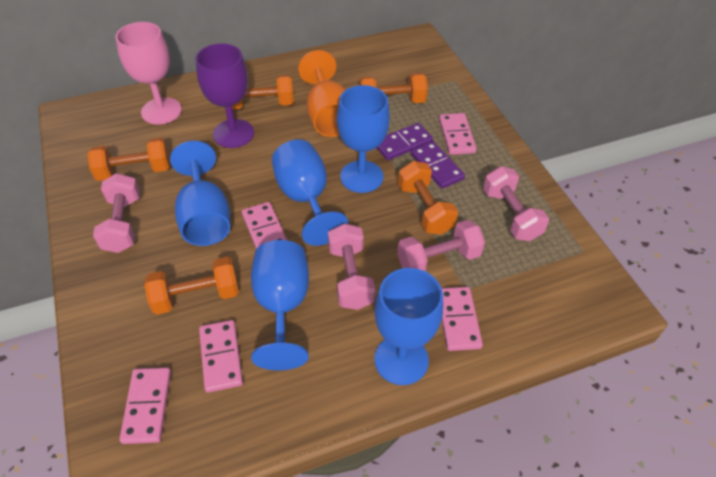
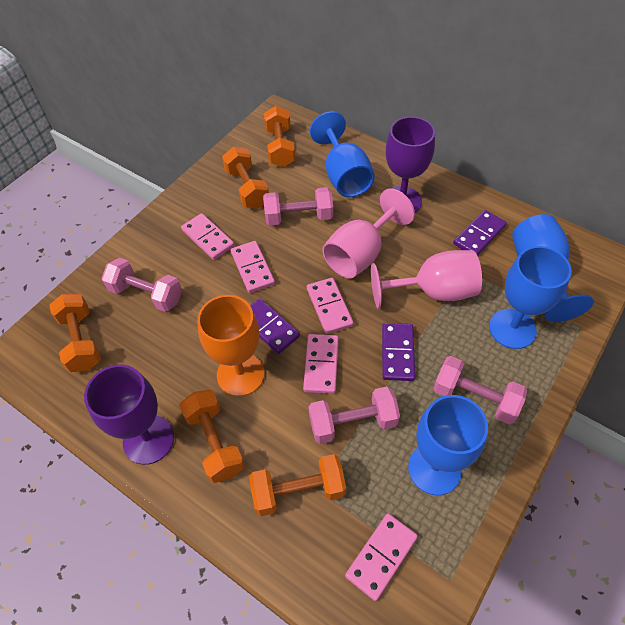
blue goblet: 5 -> 4
pink goblet: 1 -> 2
purple domino: 2 -> 3
purple goblet: 1 -> 2

